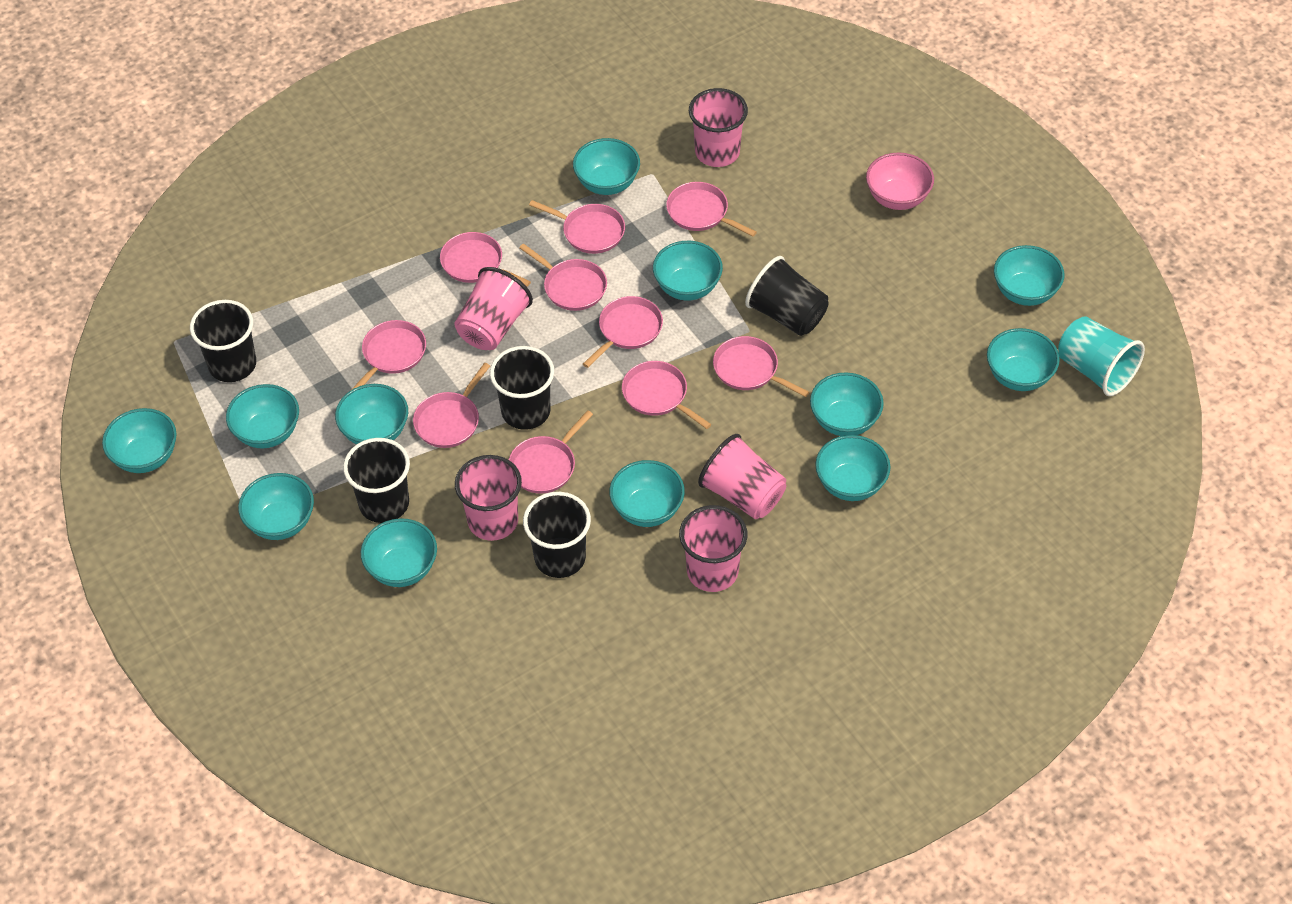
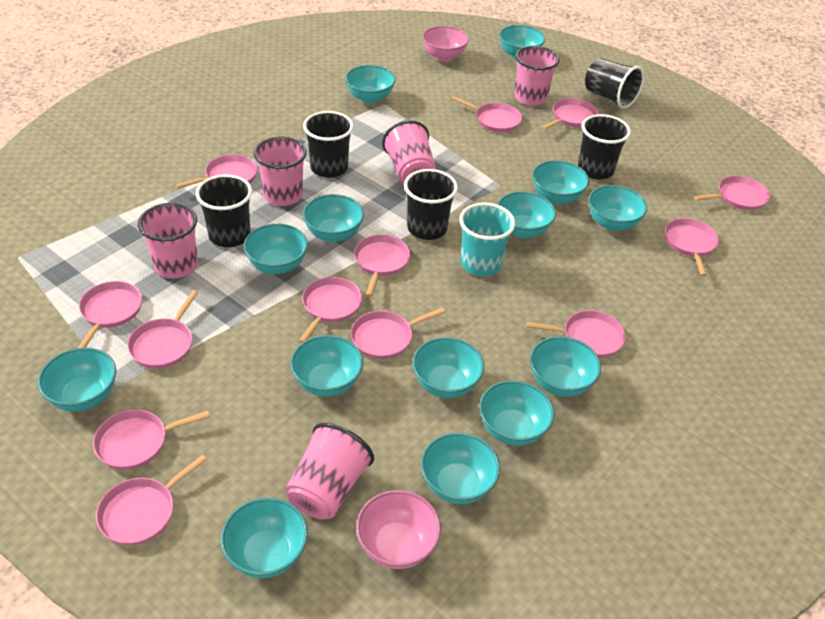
pink bowl: 1 -> 2
pink pan: 10 -> 13
turquoise bowl: 12 -> 14

